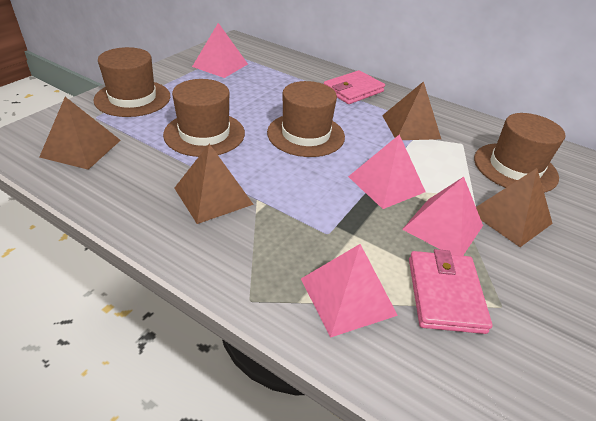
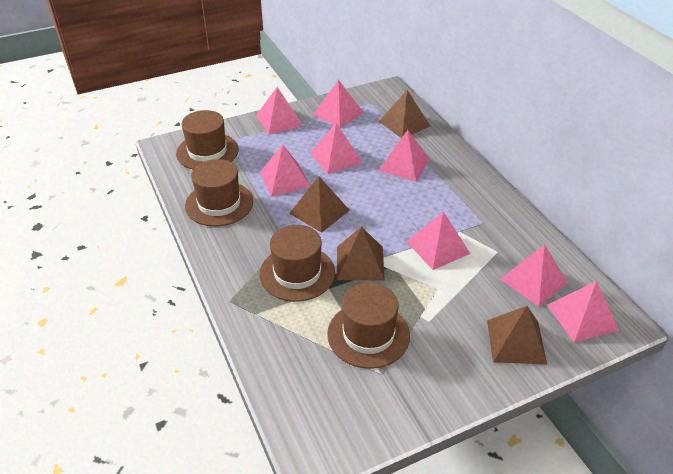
pink pyramid: 4 -> 8
pink wallet: 2 -> 0

